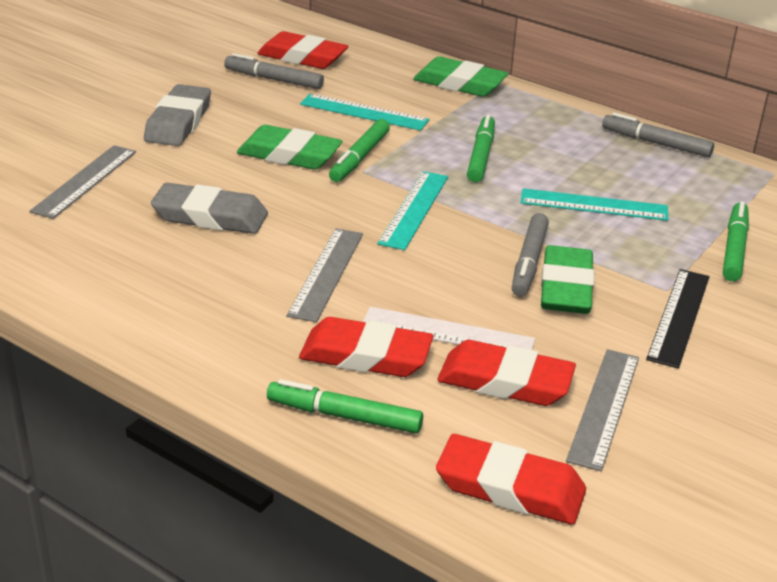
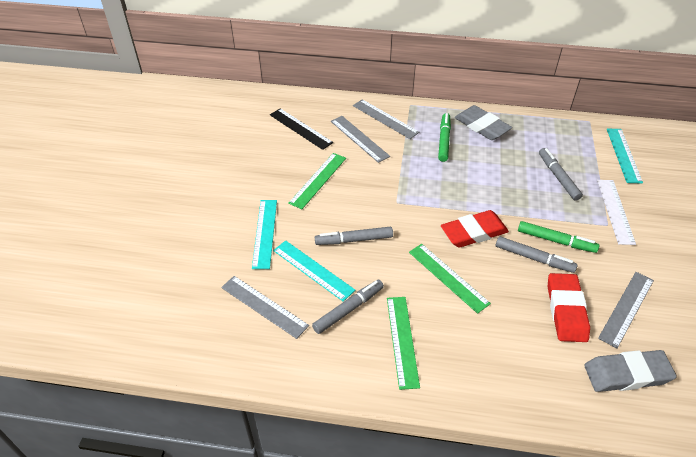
green eraser: 3 -> 0
green marker: 4 -> 2
green ruler: 0 -> 3
grey marker: 3 -> 4
grey ruler: 3 -> 4
red eraser: 4 -> 2

